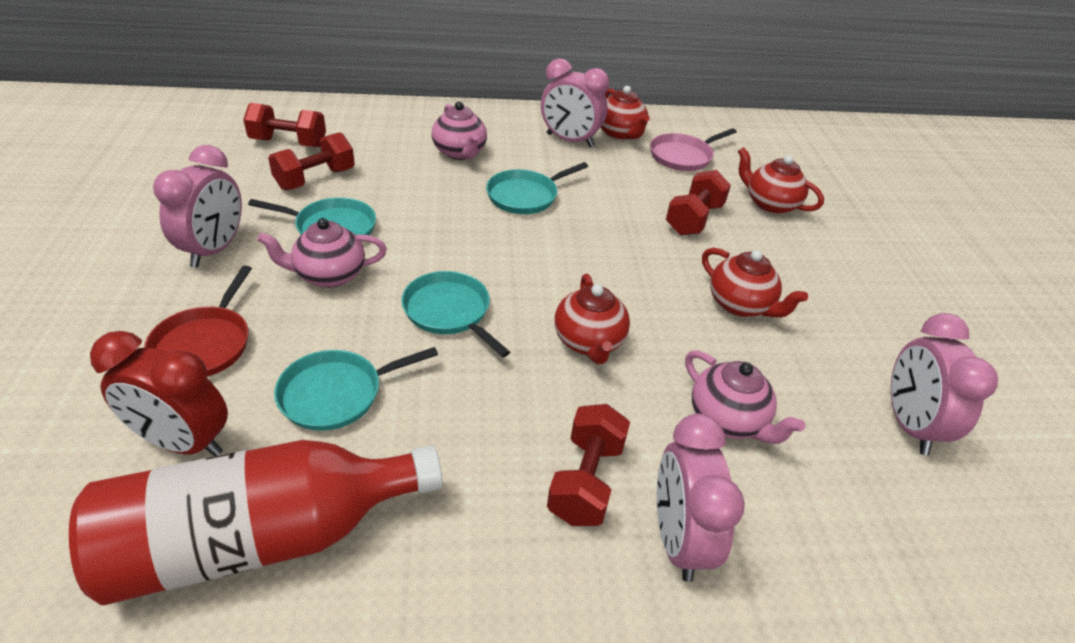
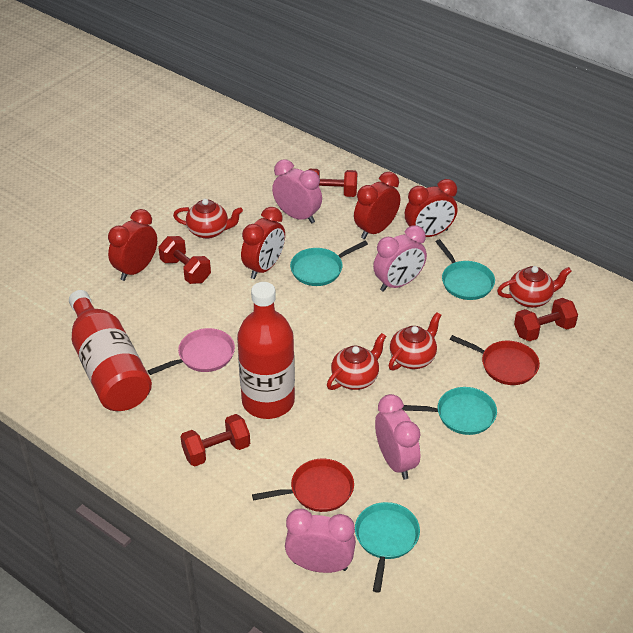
pink teapot: 3 -> 0
red bottle: 1 -> 2
red clock: 1 -> 4
red pan: 1 -> 2

